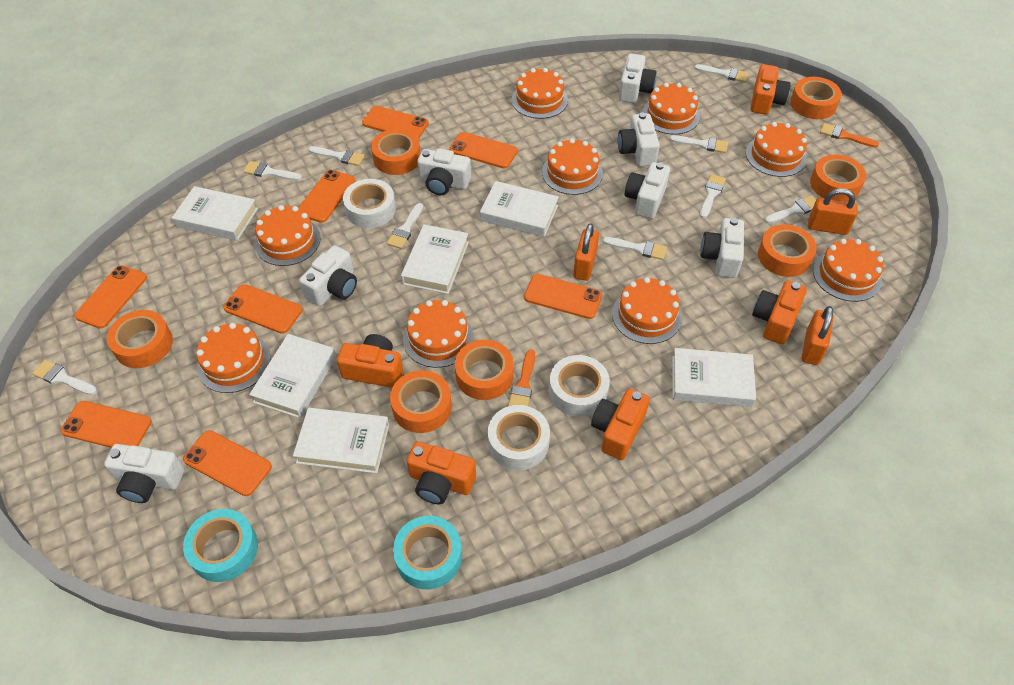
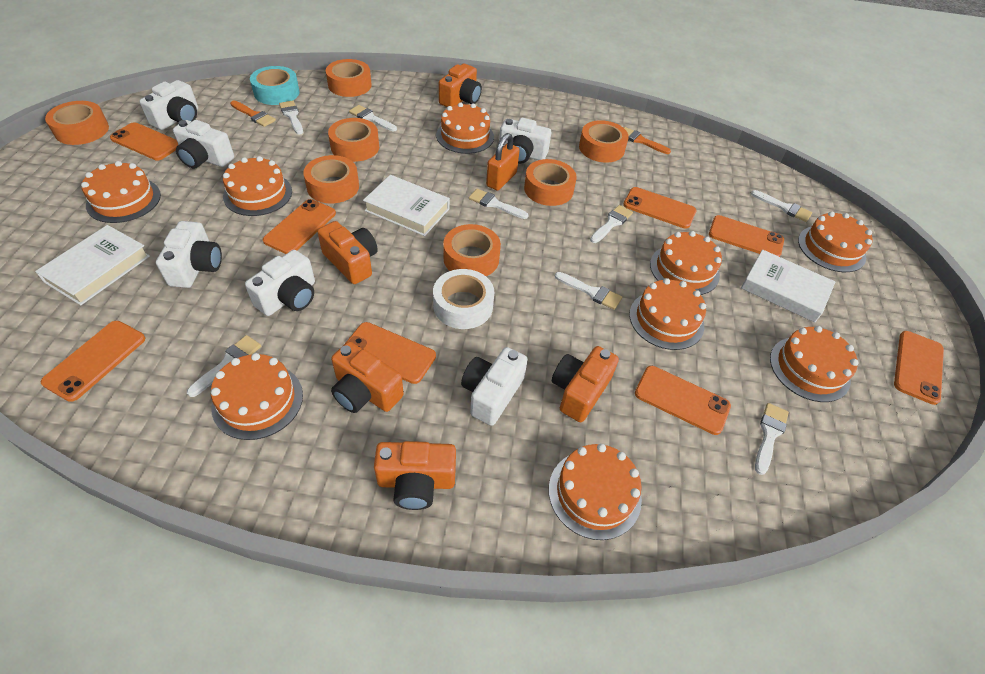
orange padlock: 3 -> 1
turquoise tape: 2 -> 1
white book: 6 -> 3
white brush: 9 -> 8
white camera: 7 -> 6
white tape: 3 -> 1

